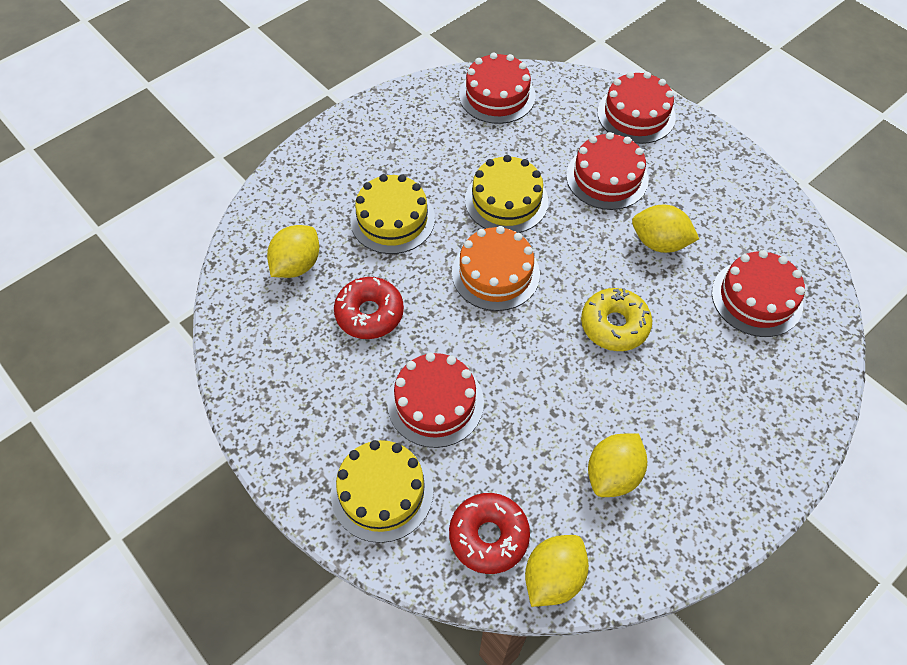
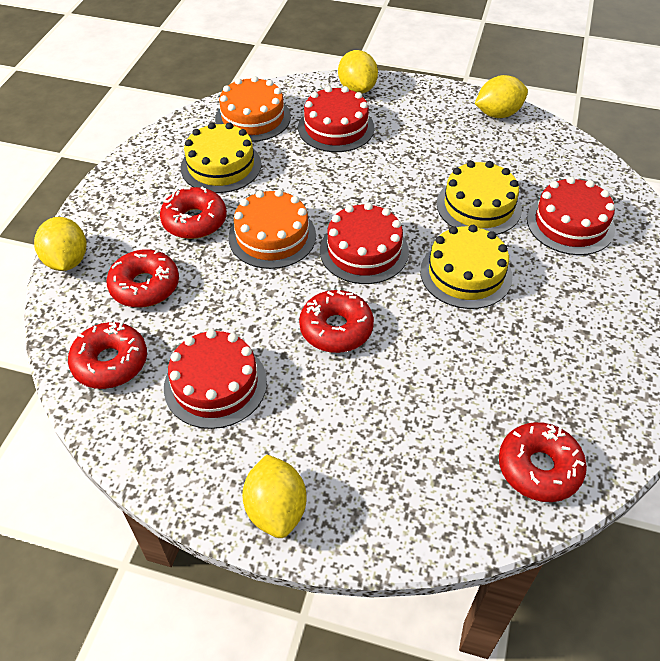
orange cake: 1 -> 2
red cake: 5 -> 4
red donut: 2 -> 5
yellow donut: 1 -> 0

